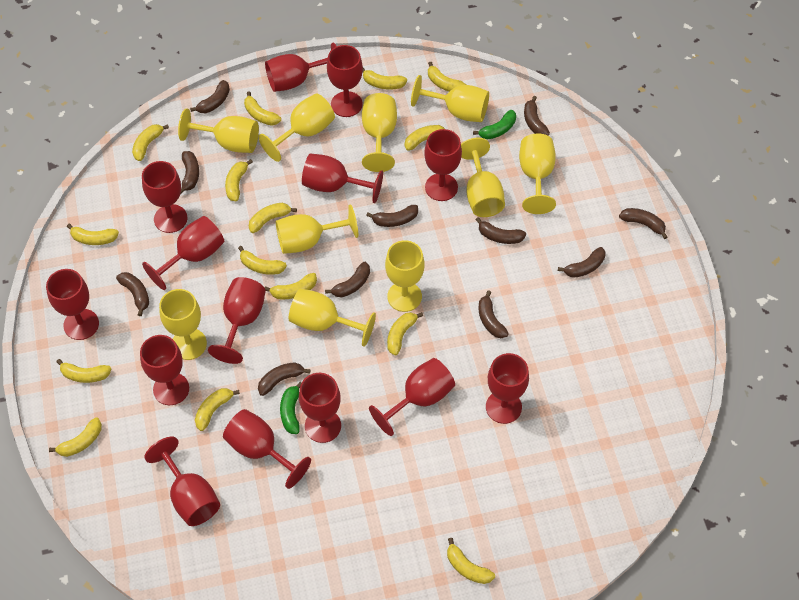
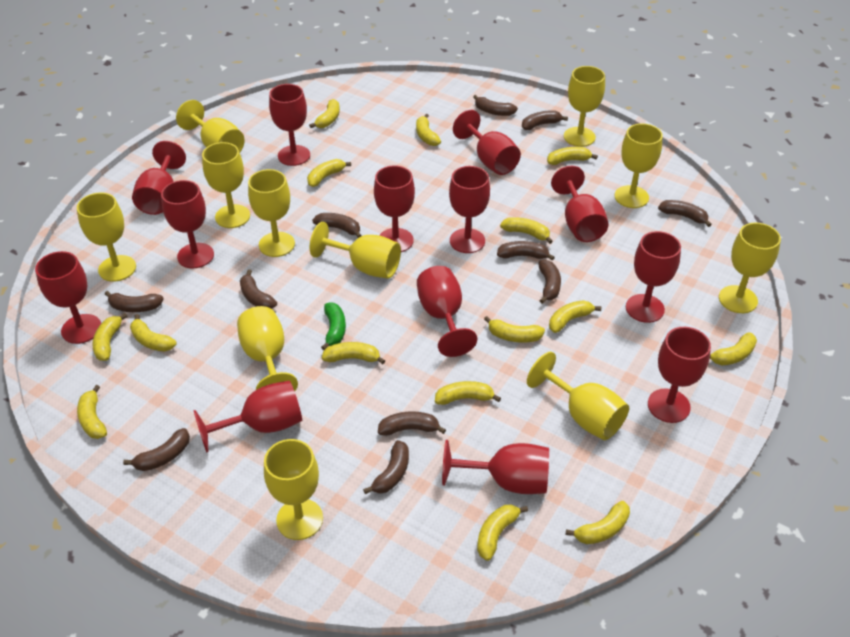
green banana: 2 -> 1
red goblet: 14 -> 13
yellow goblet: 10 -> 11

